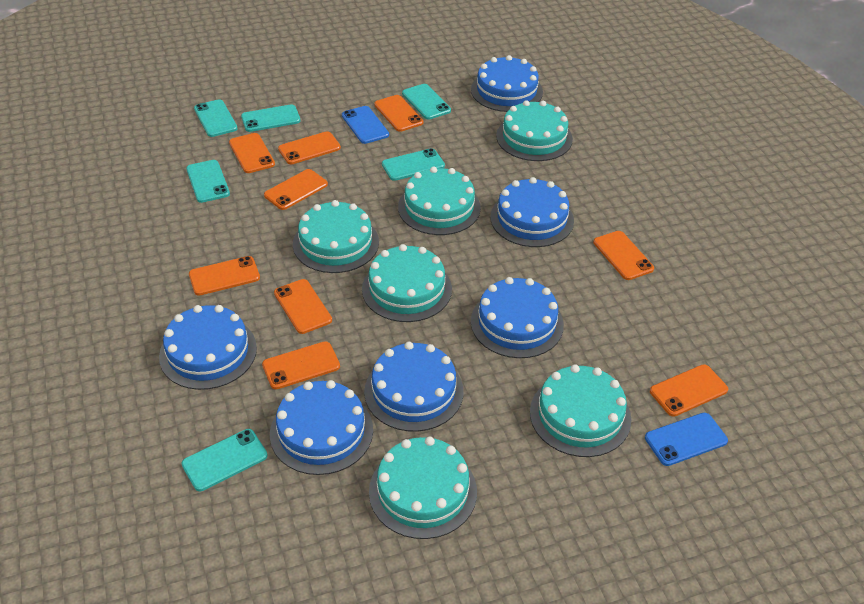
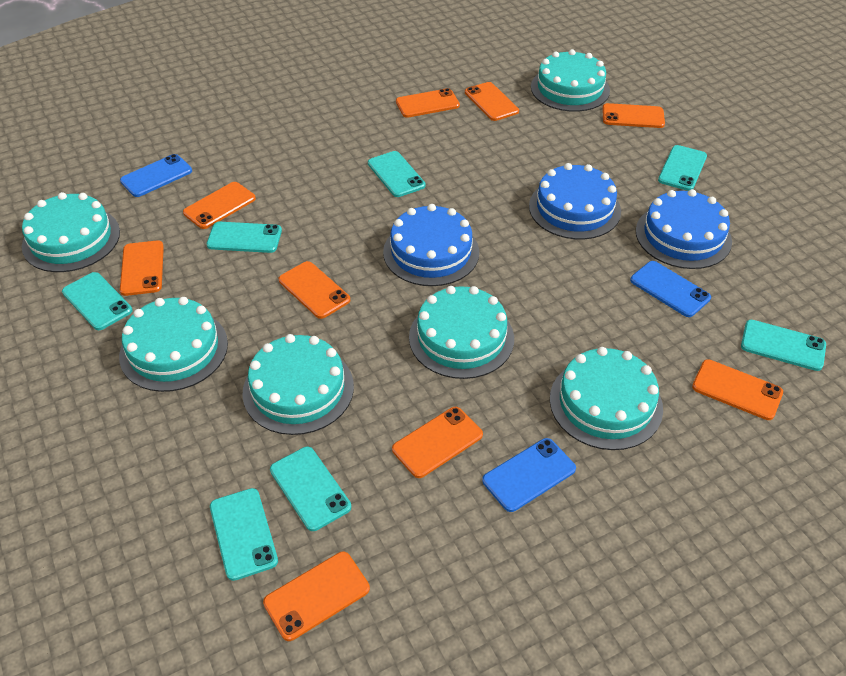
blue cake: 6 -> 3
blue phone: 2 -> 3
turquoise phone: 6 -> 7

